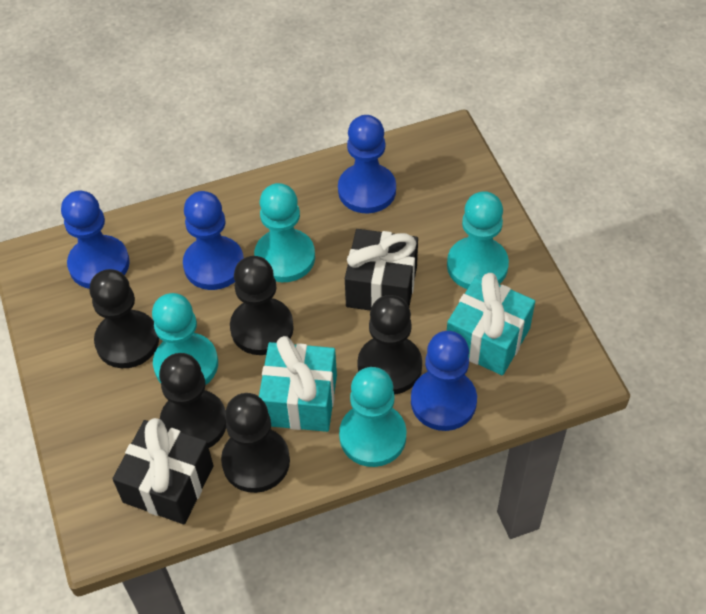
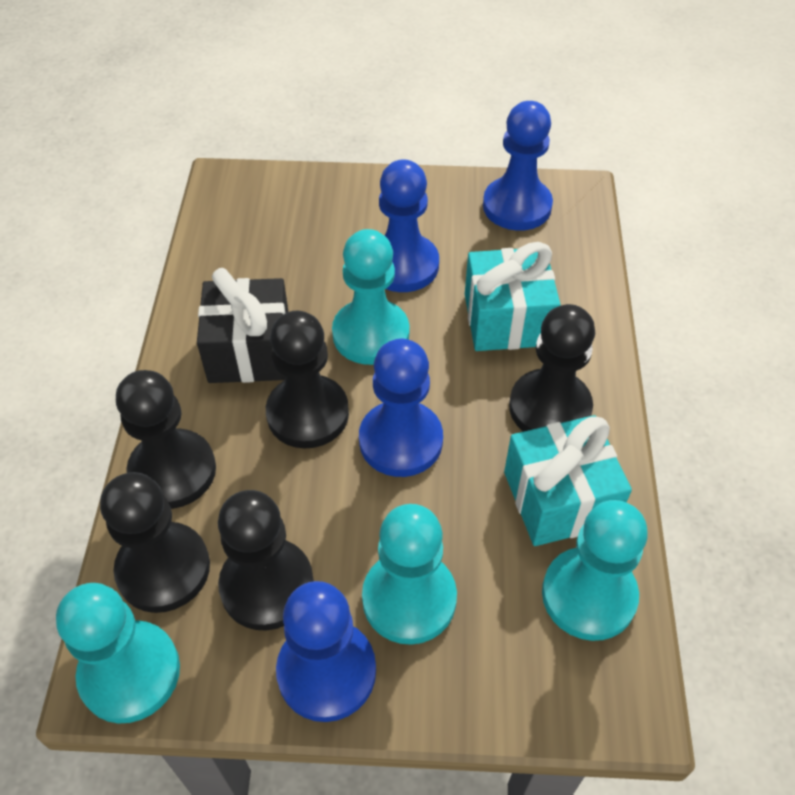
black gift: 2 -> 1

